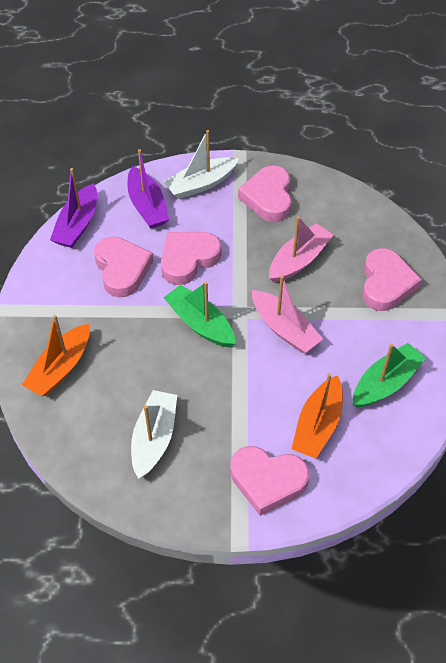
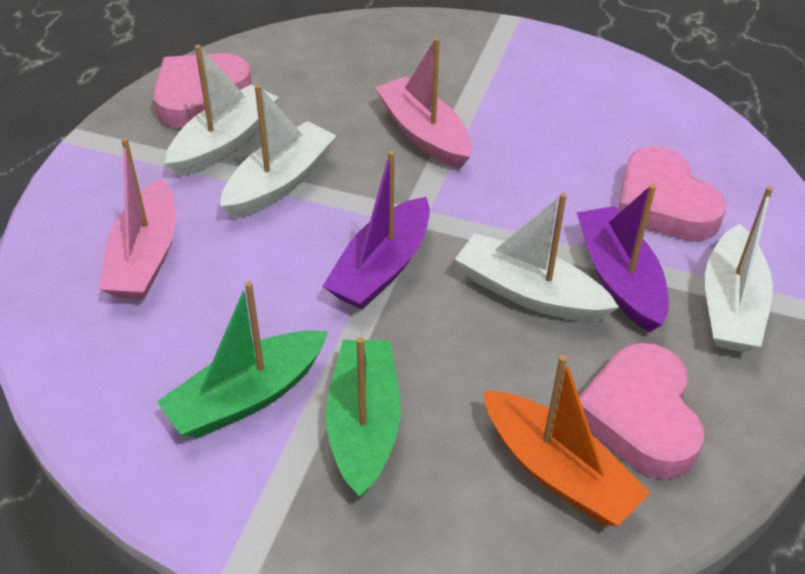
orange boat: 2 -> 1
pink heart: 5 -> 3
white boat: 2 -> 4

